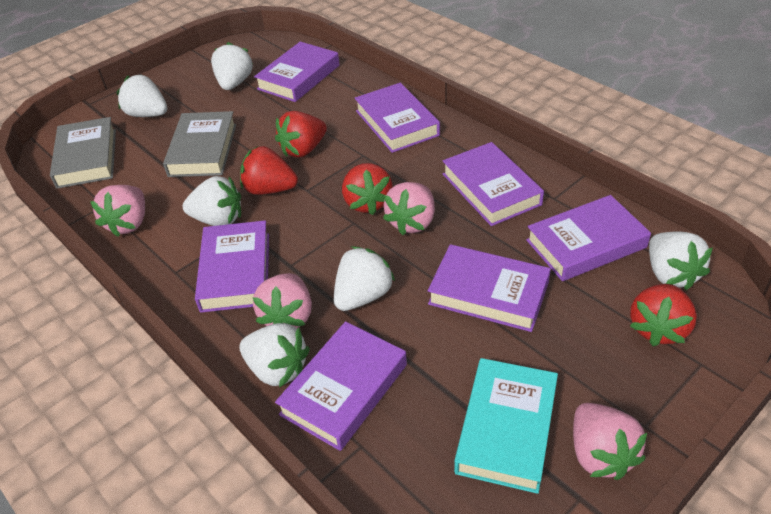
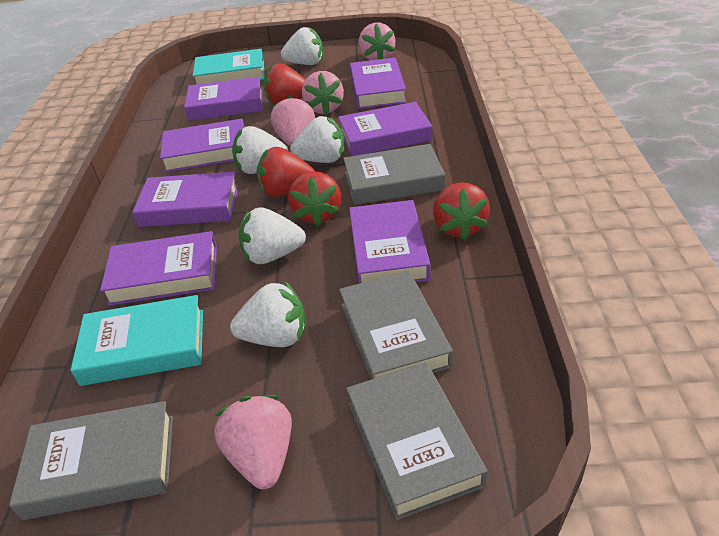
grey book: 2 -> 4
turquoise book: 1 -> 2
white strawberry: 6 -> 5

